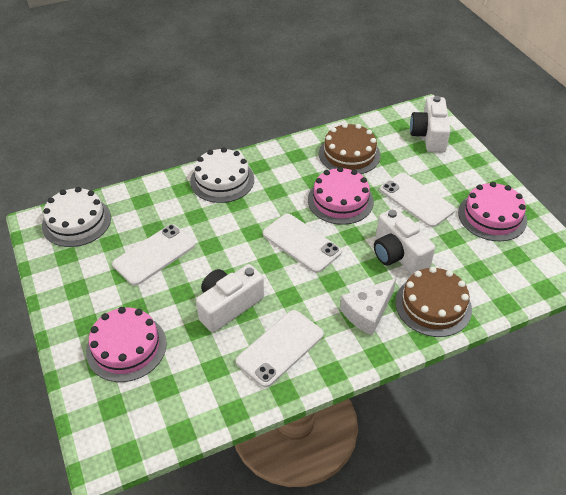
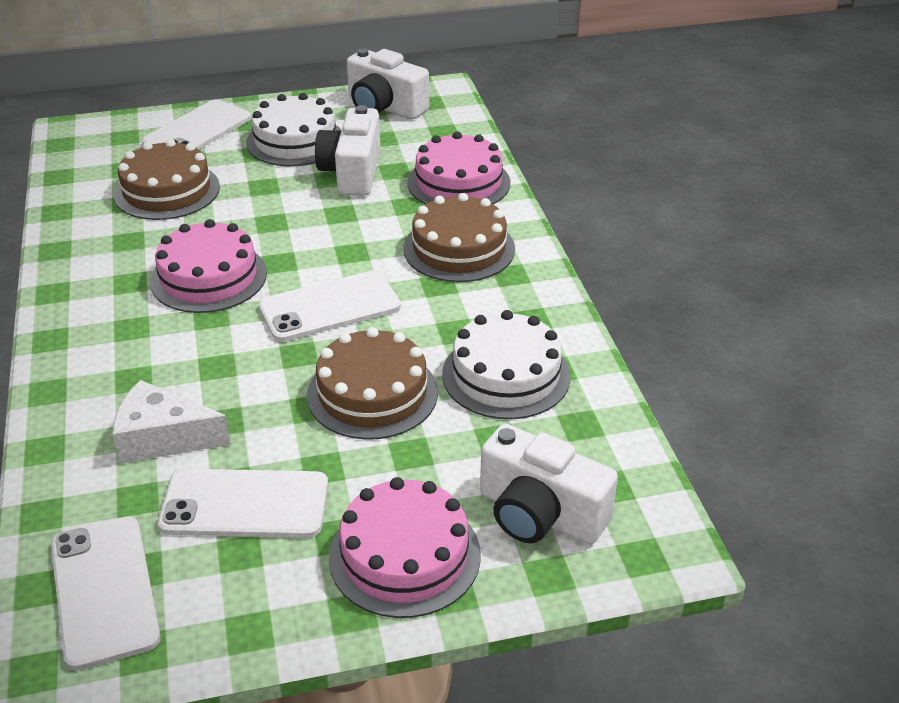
brown cake: 2 -> 3

